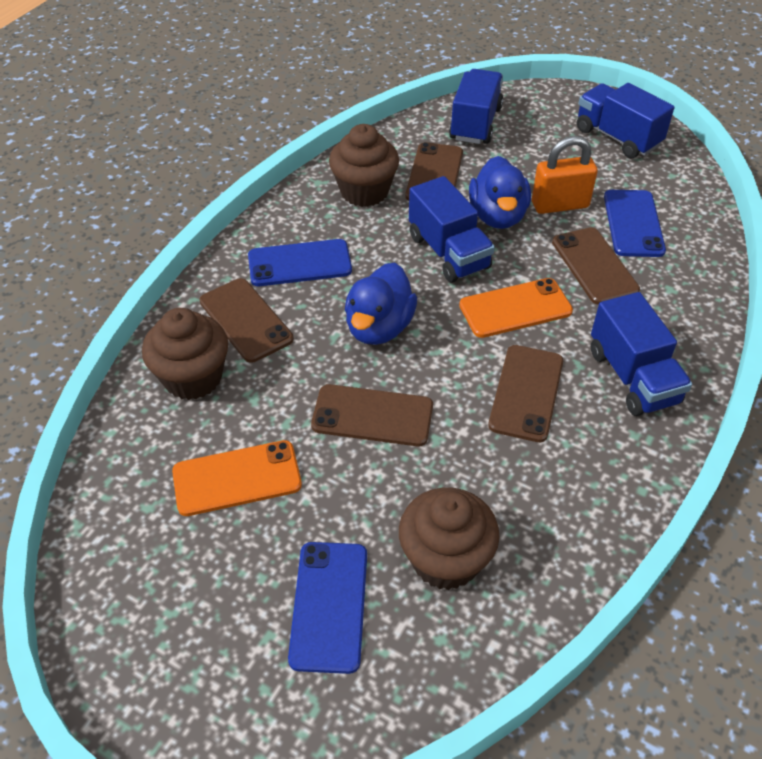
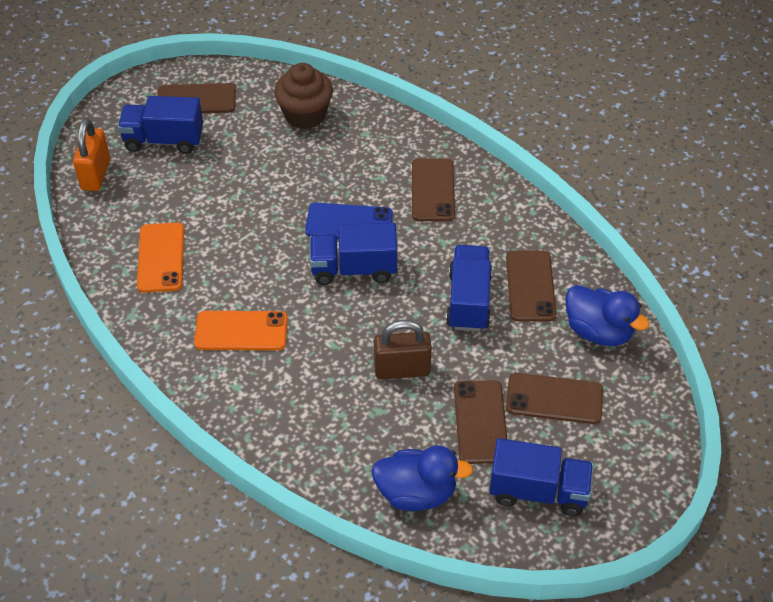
blue phone: 3 -> 1
brown cupcake: 3 -> 1
brown padlock: 0 -> 1

